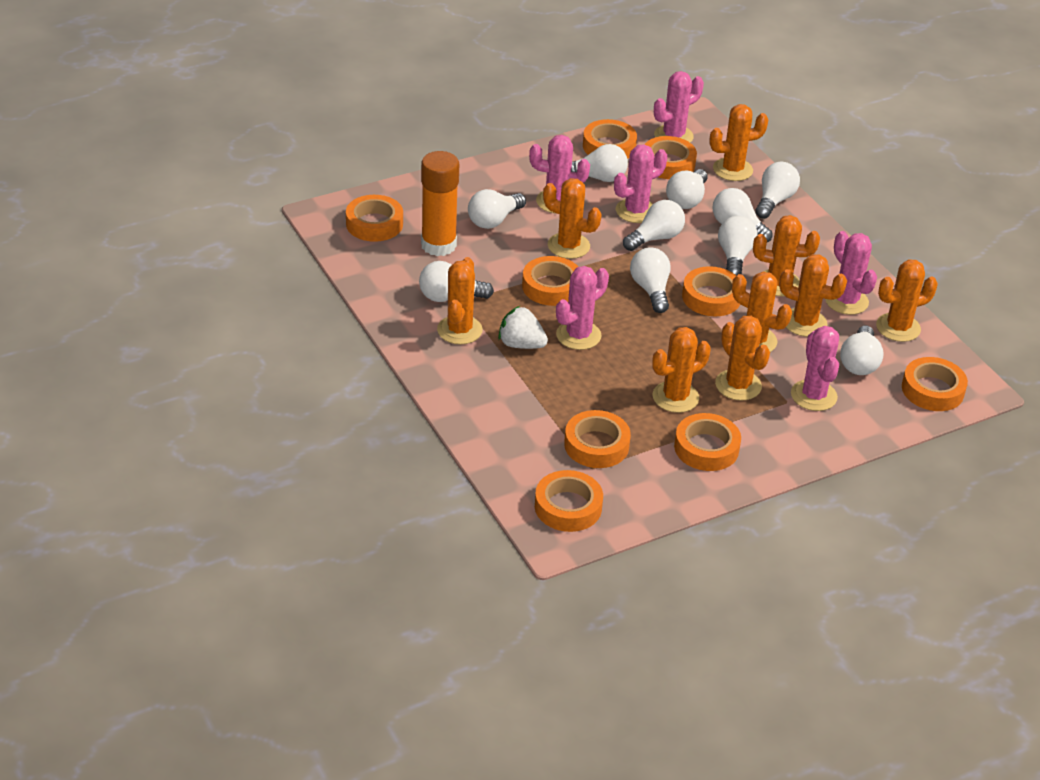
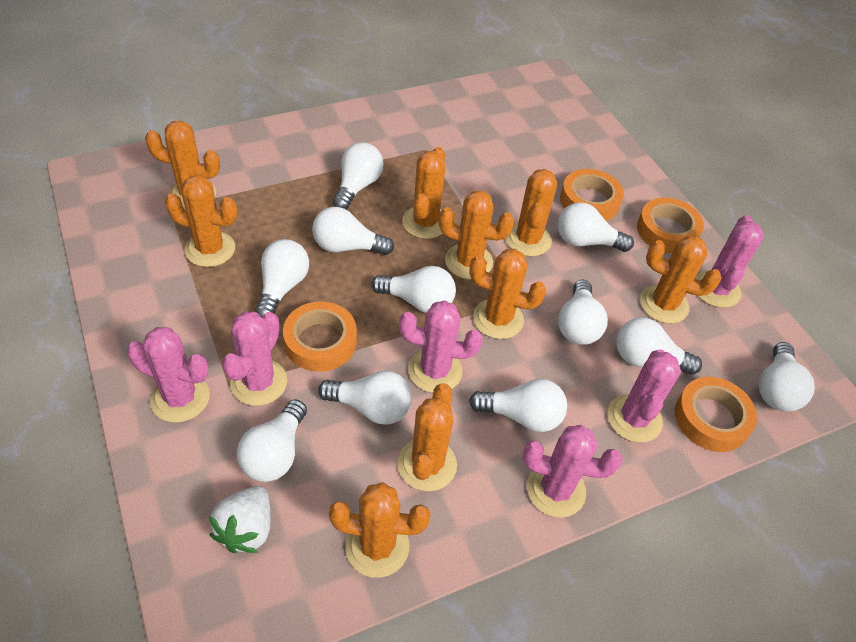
orange glue stick: 1 -> 0
orange tape: 9 -> 4
white light bulb: 10 -> 11

